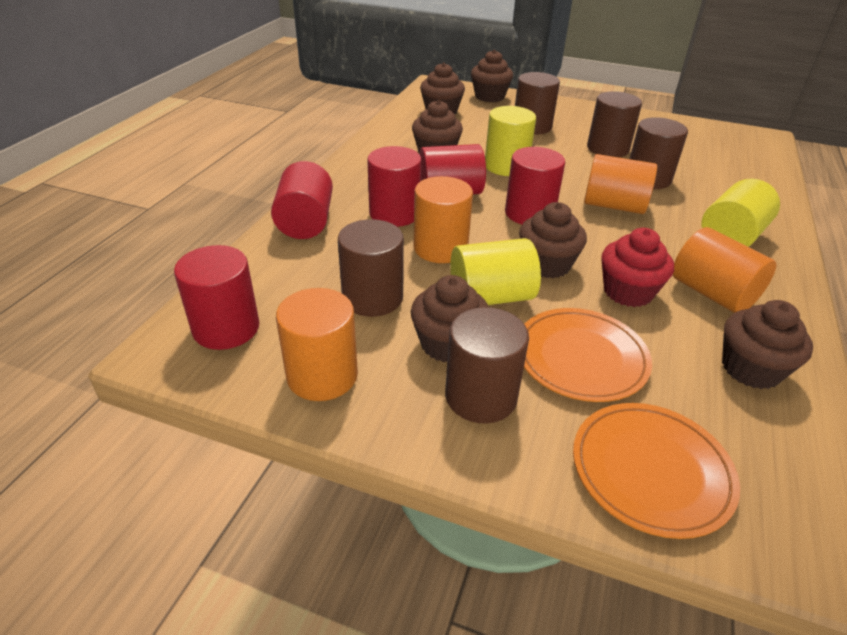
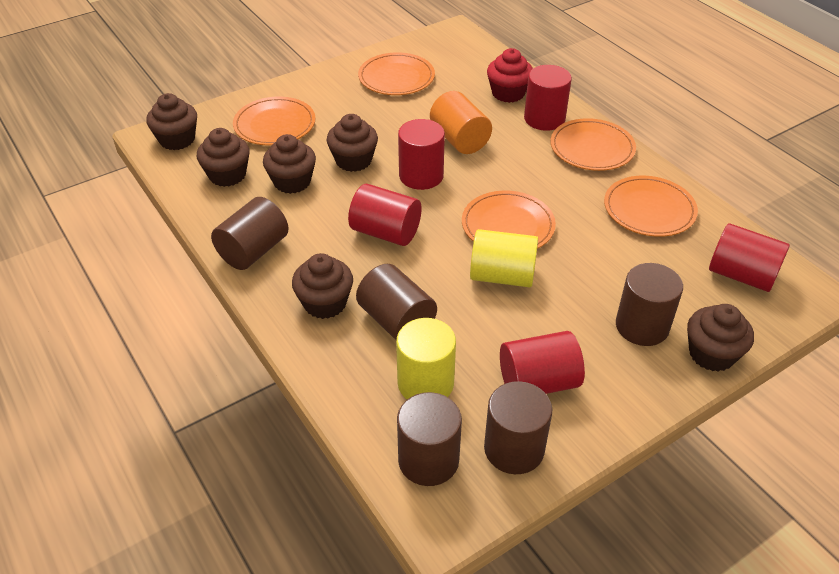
orange cylinder: 4 -> 1
orange plate: 2 -> 5
yellow cylinder: 3 -> 2

